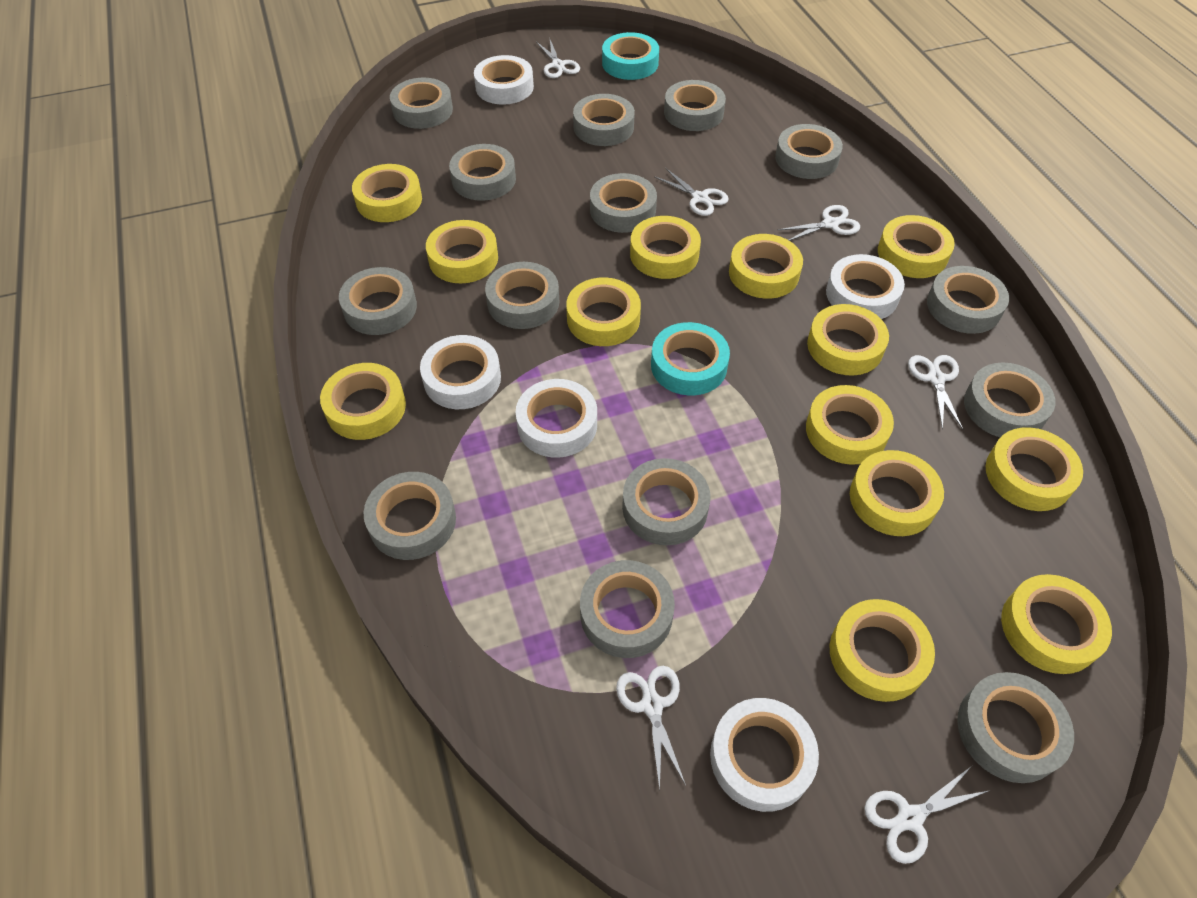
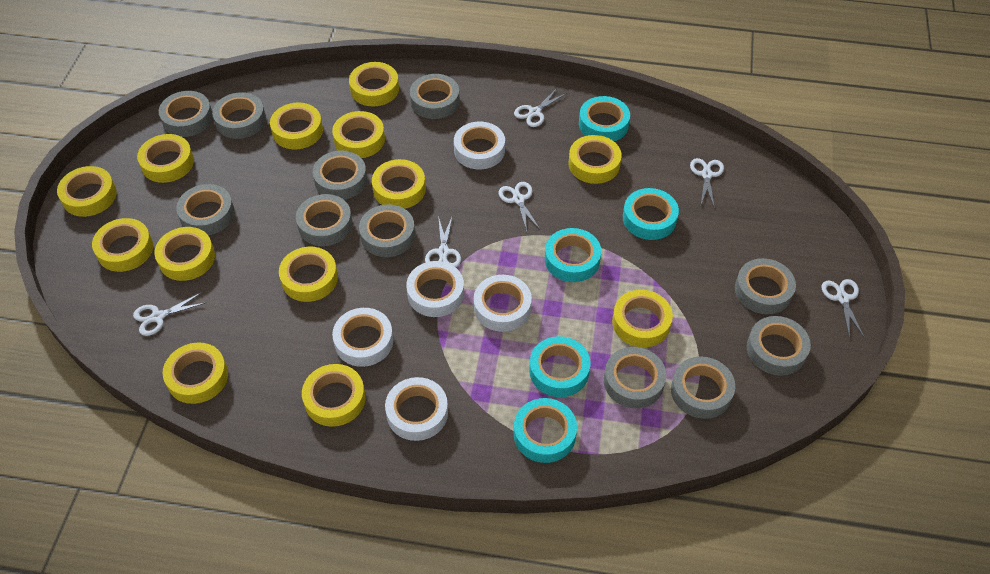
grey tape: 14 -> 11
turquoise tape: 2 -> 5

